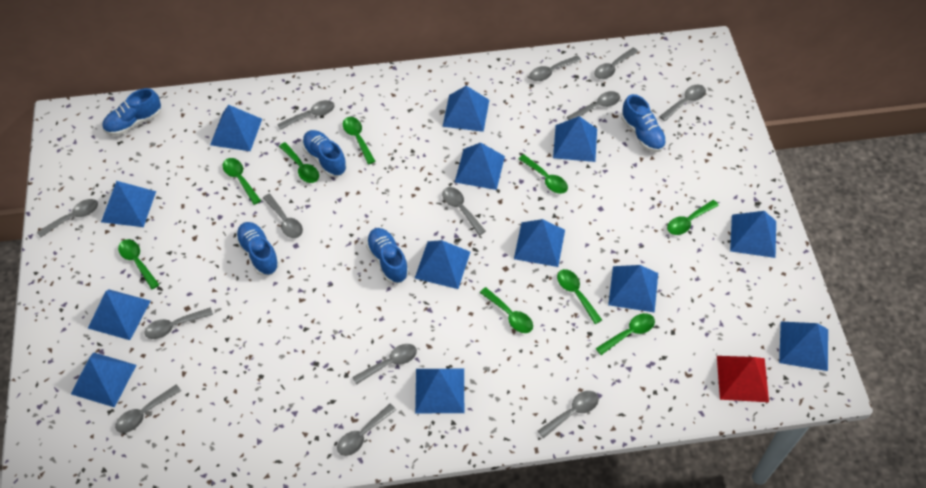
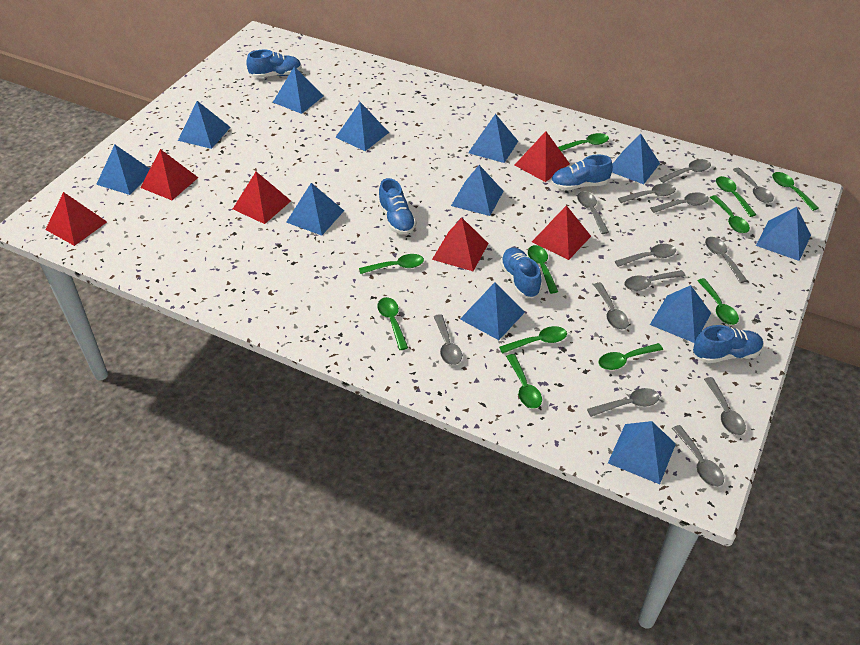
blue pyramid: 13 -> 12
green spoon: 9 -> 11
red pyramid: 1 -> 6

